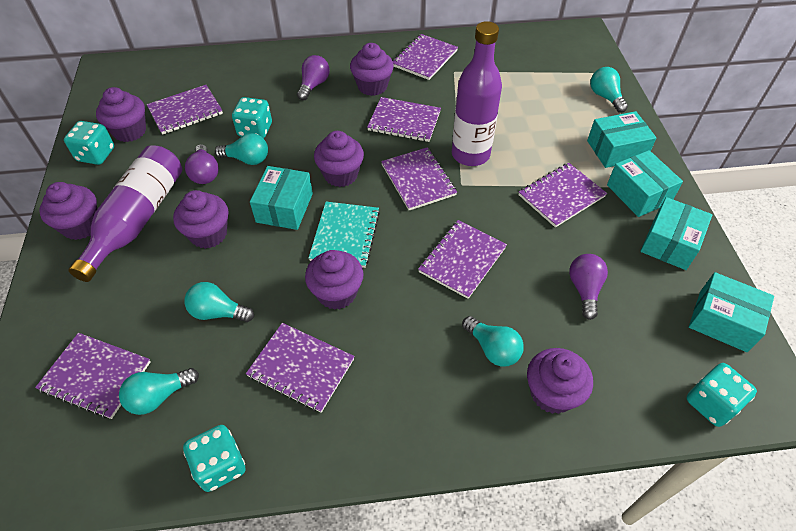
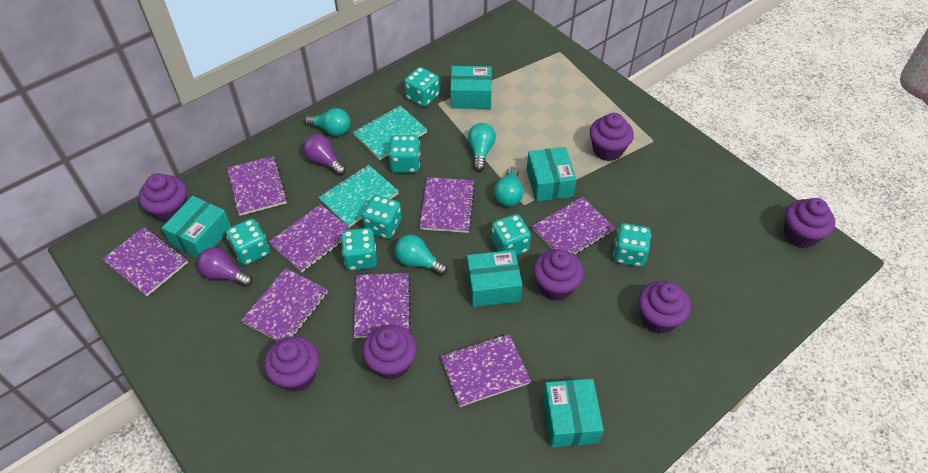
purple bottle: 2 -> 0
purple light bulb: 3 -> 2
turquoise dice: 4 -> 7
turquoise light bulb: 5 -> 4
turquoise notebook: 1 -> 2

